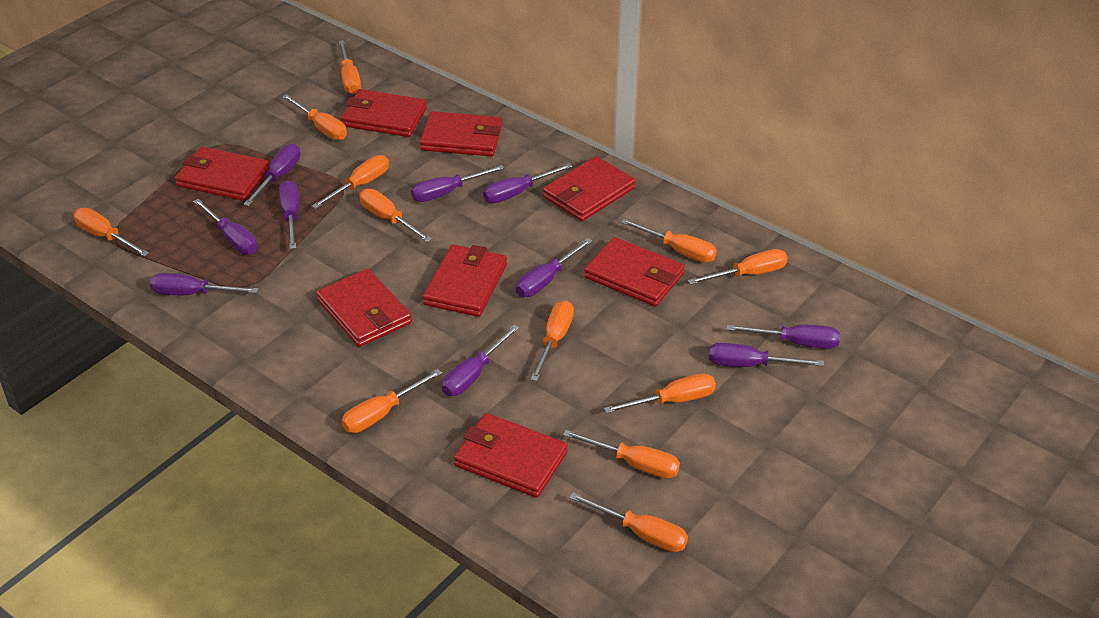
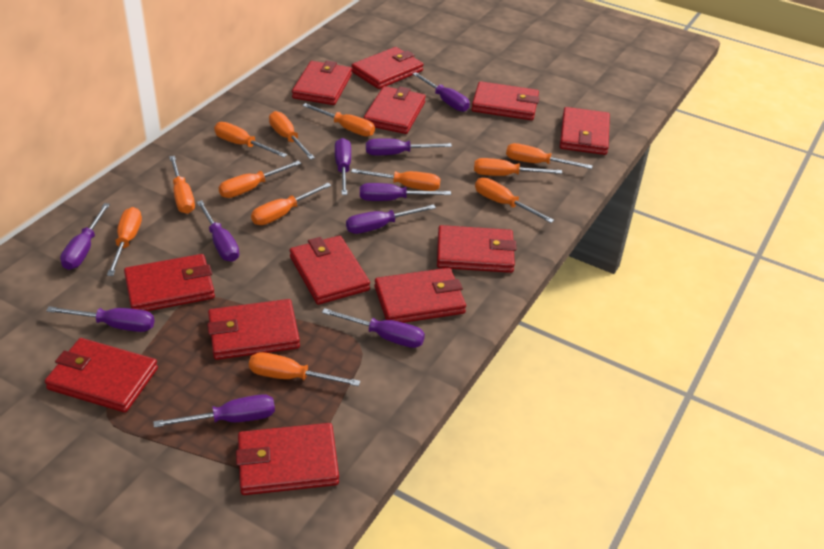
red wallet: 8 -> 12

